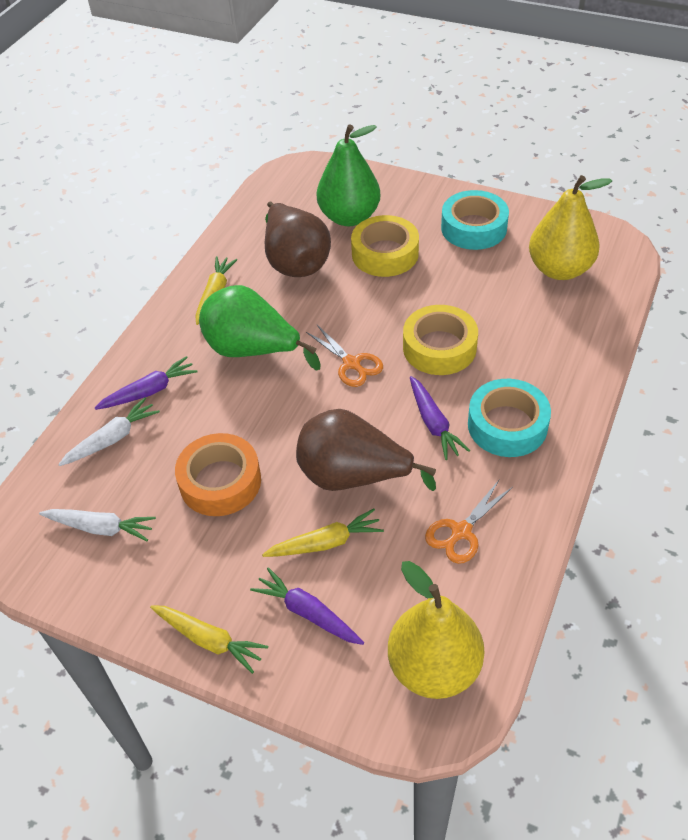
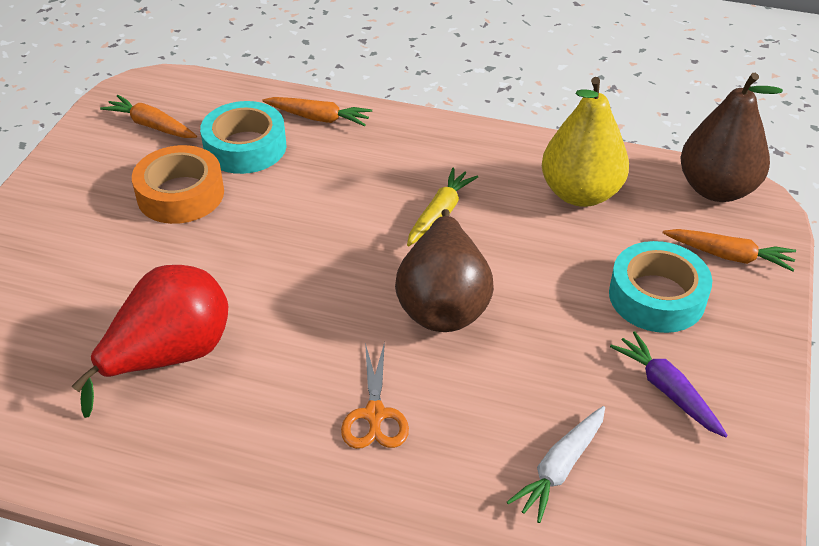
green pear: 2 -> 0
orange carrot: 0 -> 3
orange scissors: 2 -> 1
purple carrot: 3 -> 1
red pear: 0 -> 1
white carrot: 2 -> 1
yellow carrot: 3 -> 1
yellow pear: 2 -> 1
yellow tape: 2 -> 0

